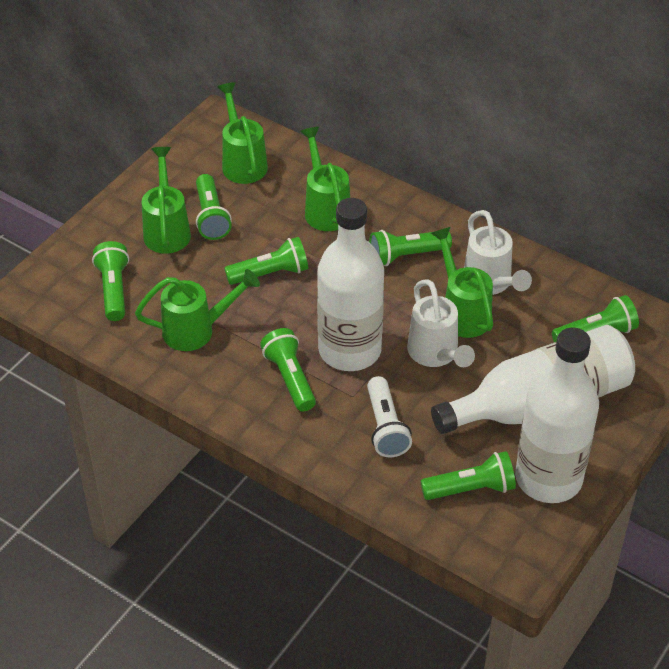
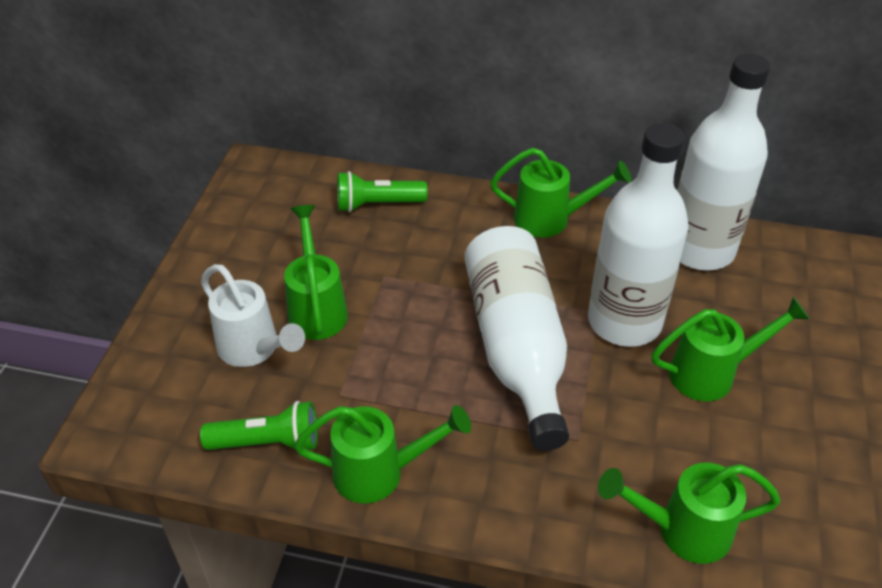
green flashlight: 7 -> 2
white flashlight: 1 -> 0
white watering can: 2 -> 1

